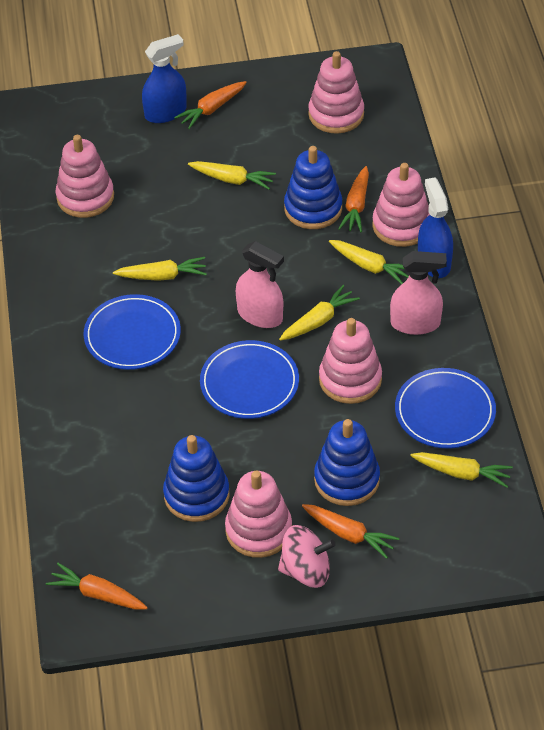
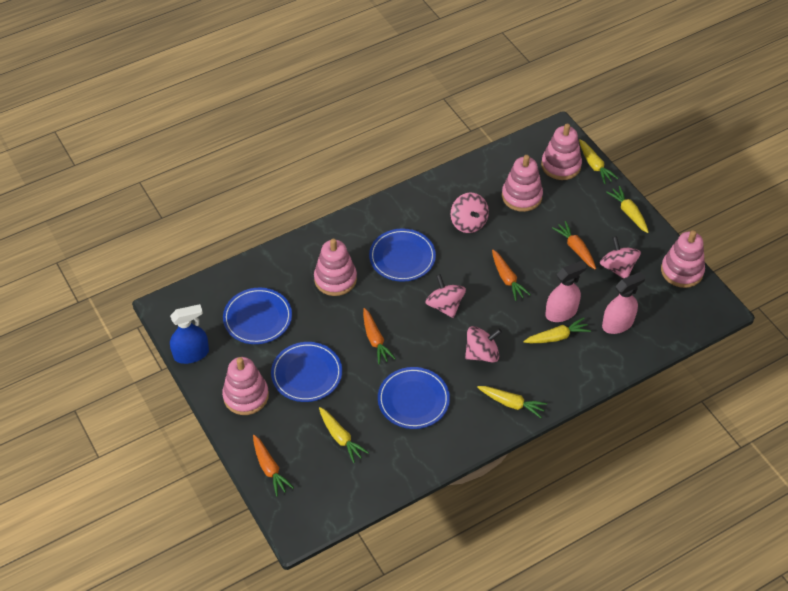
blue plate: 3 -> 4
blue spray bottle: 2 -> 1
blue stacking toy: 3 -> 0
pink spinning top: 1 -> 4

